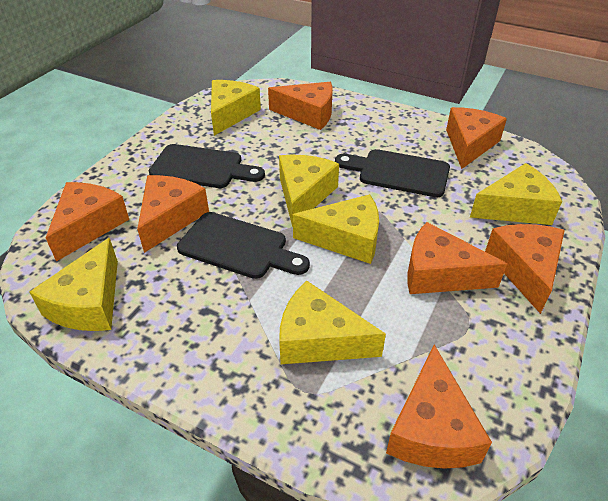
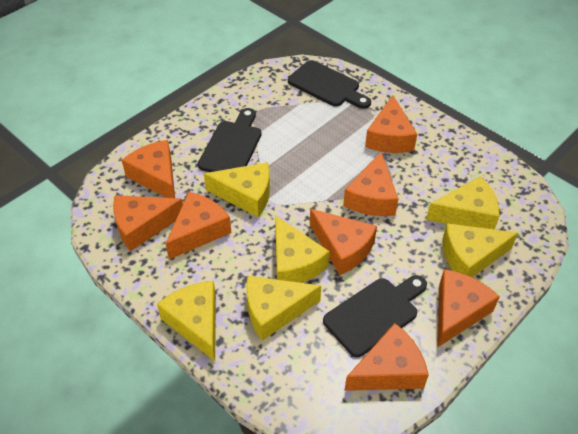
orange cheese: 7 -> 8

